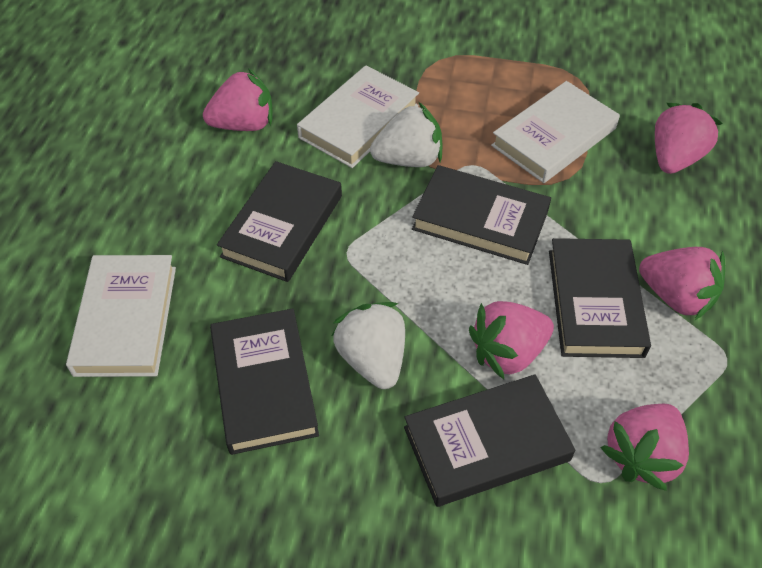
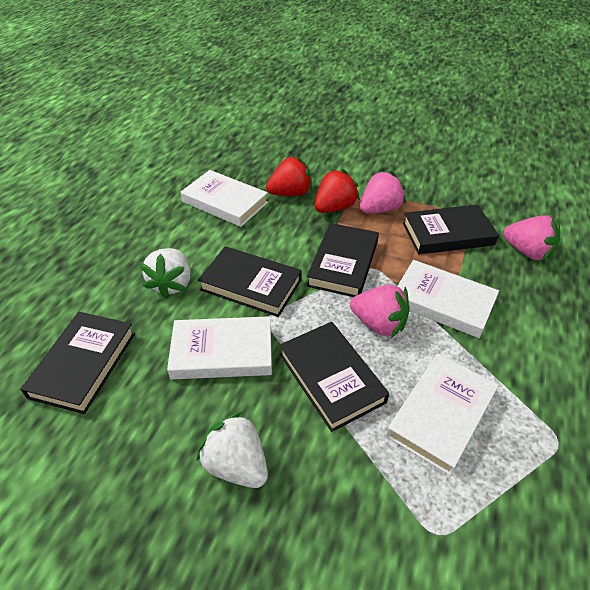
pink strawberry: 5 -> 3
red strawberry: 0 -> 2
white book: 3 -> 4

